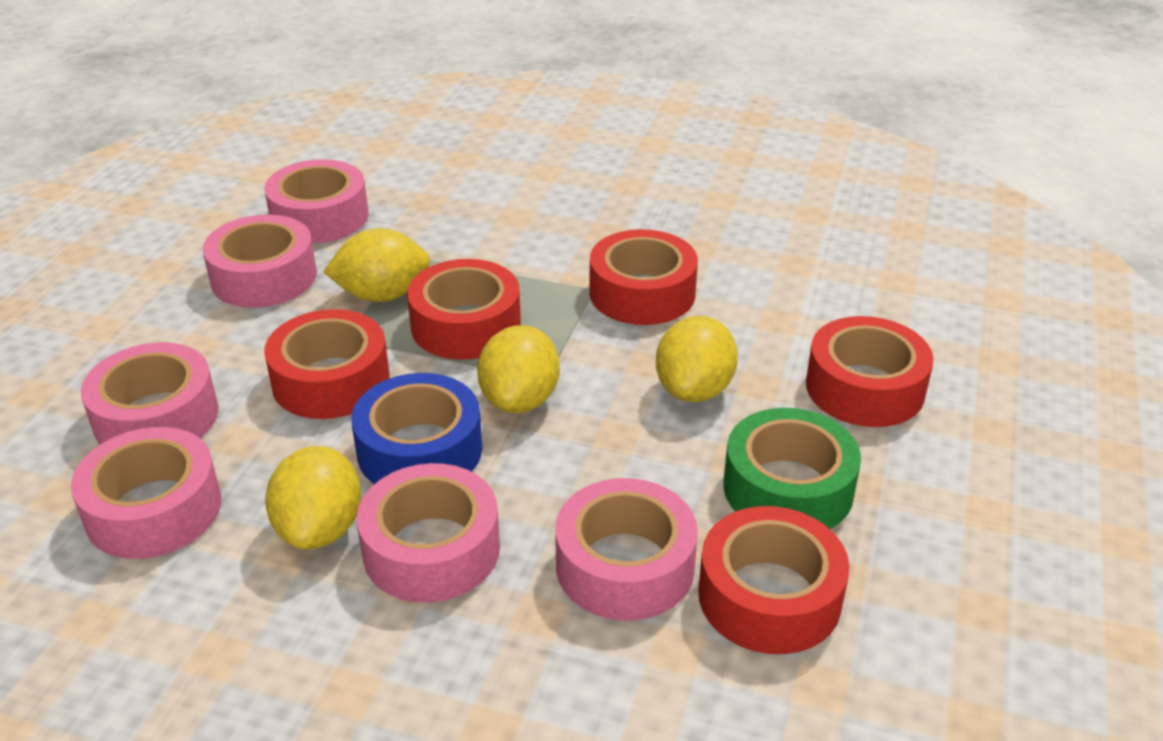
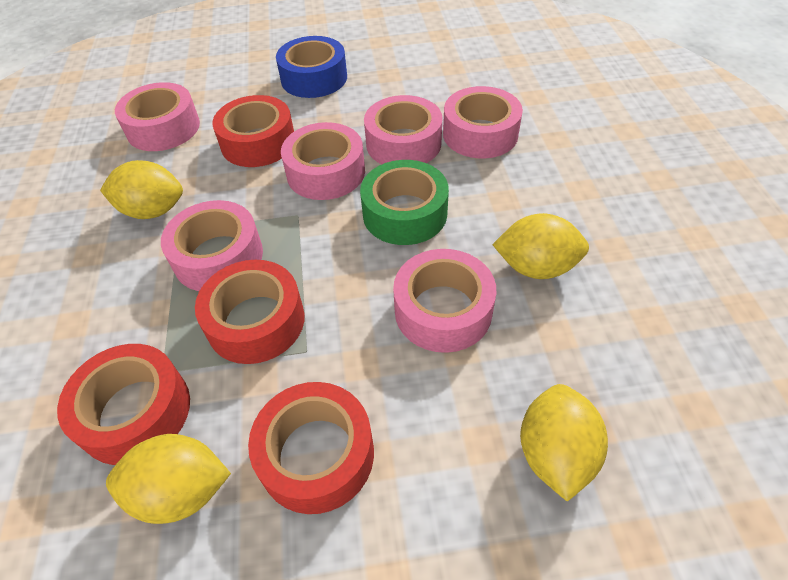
red tape: 5 -> 4

